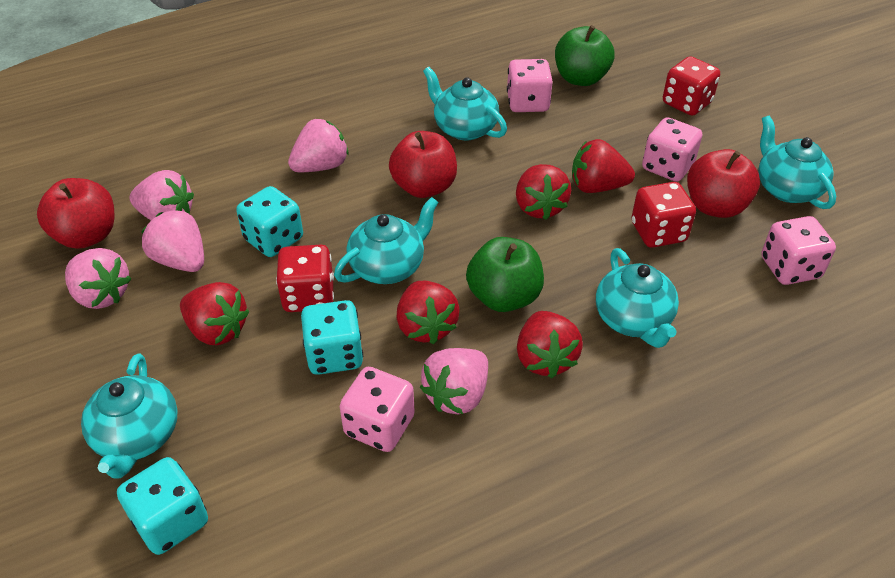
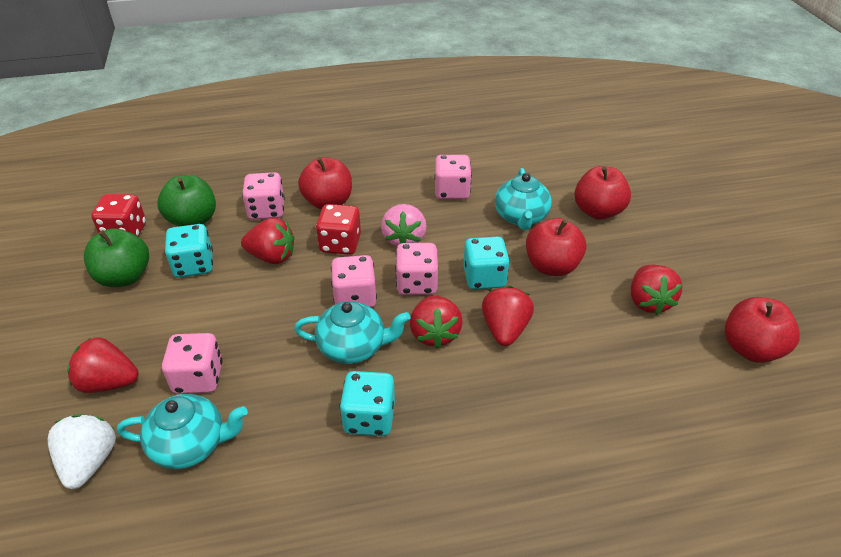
pink dice: 4 -> 5
pink strawberry: 5 -> 1
red apple: 3 -> 4
red dice: 3 -> 2
turquoise teapot: 5 -> 3
white strawberry: 0 -> 1

